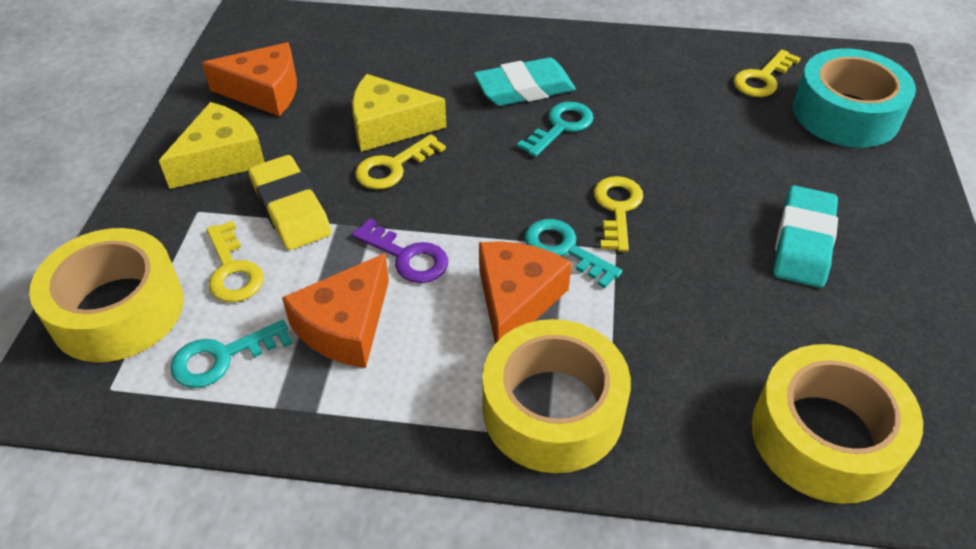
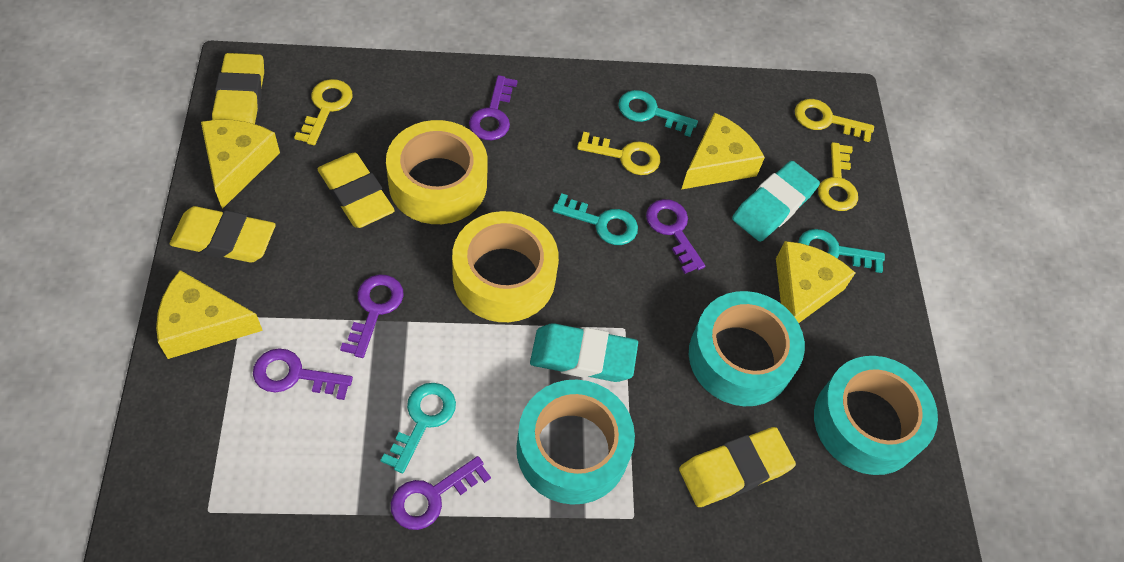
orange cheese: 3 -> 0
purple key: 1 -> 5
turquoise key: 3 -> 4
turquoise tape: 1 -> 3
yellow cheese: 2 -> 4
yellow eraser: 1 -> 4
yellow tape: 3 -> 2

